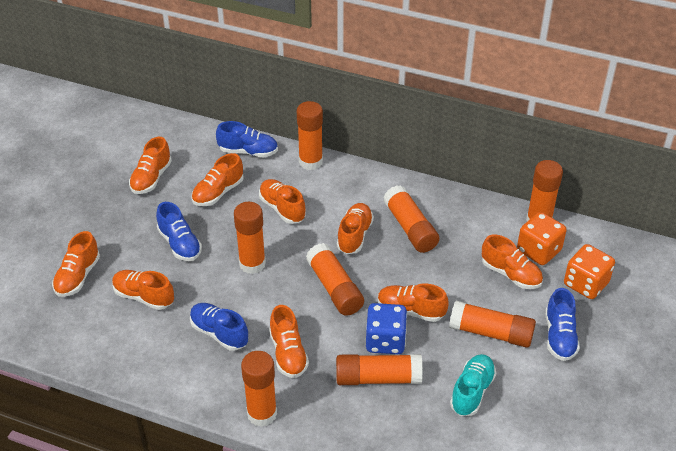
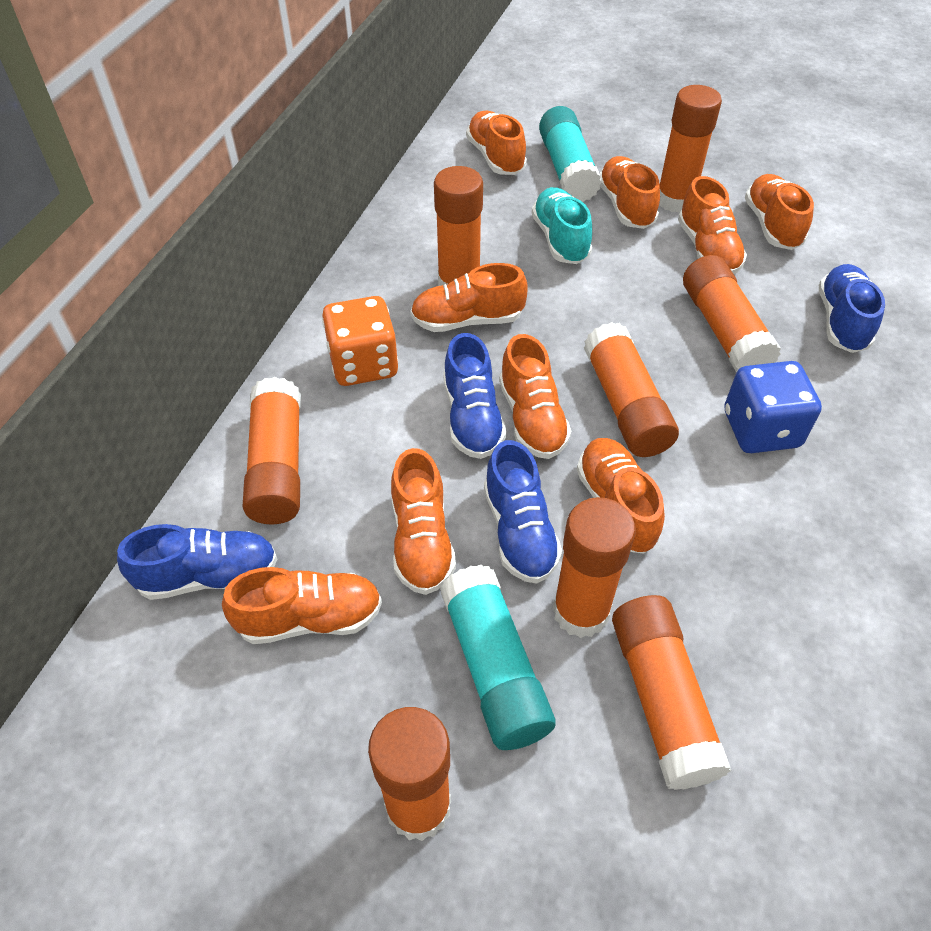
orange dice: 2 -> 1
turquoise glue stick: 0 -> 2

